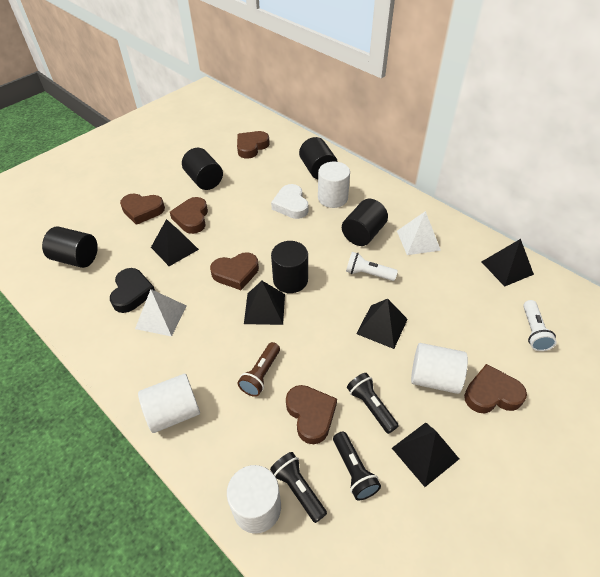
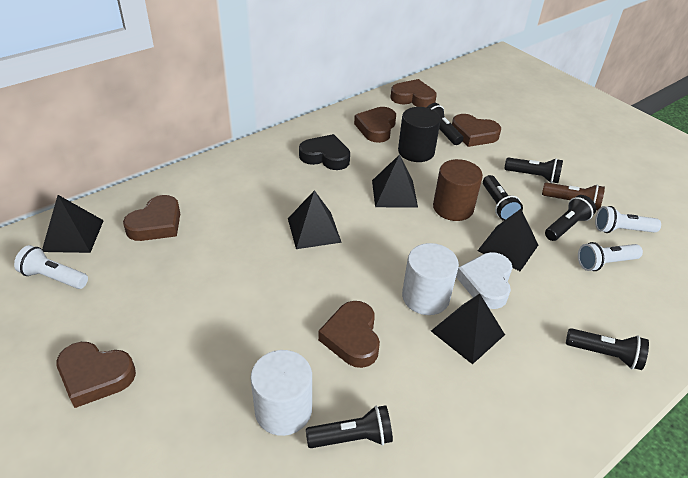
black cylinder: 5 -> 1
black flashlight: 3 -> 6
brown cylinder: 0 -> 1
white cylinder: 4 -> 2
white flashlight: 2 -> 3
white pyramid: 2 -> 0

